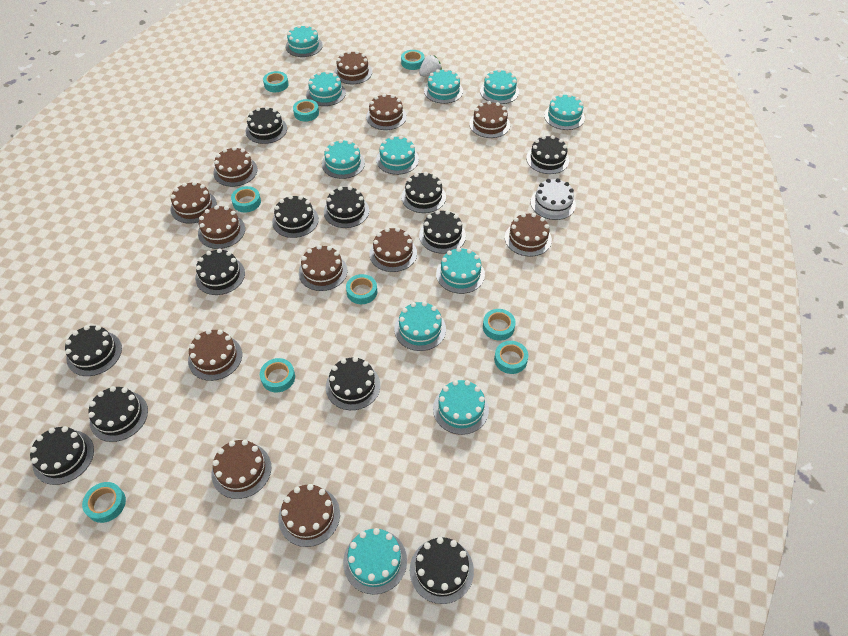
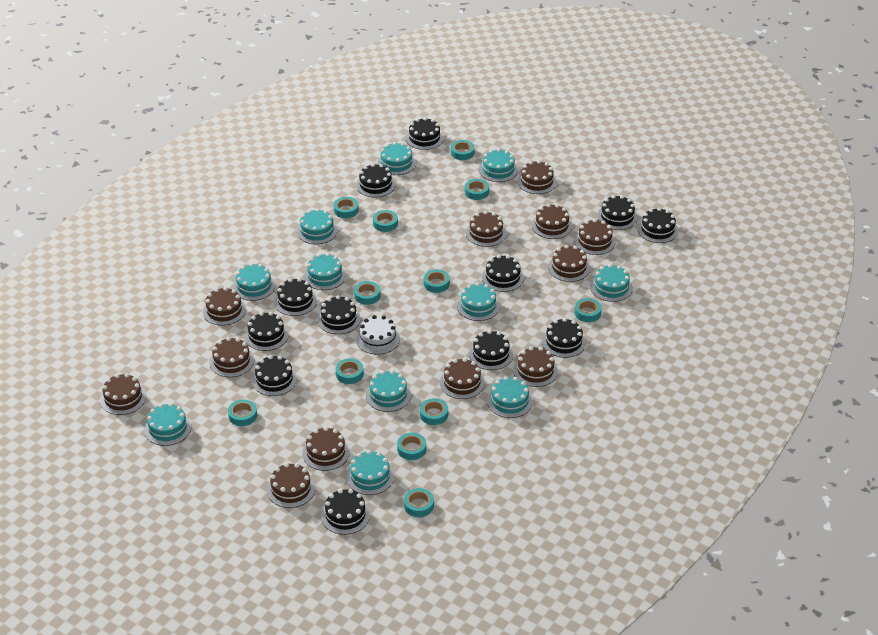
turquoise tape: 9 -> 12
white strawberry: 1 -> 0

